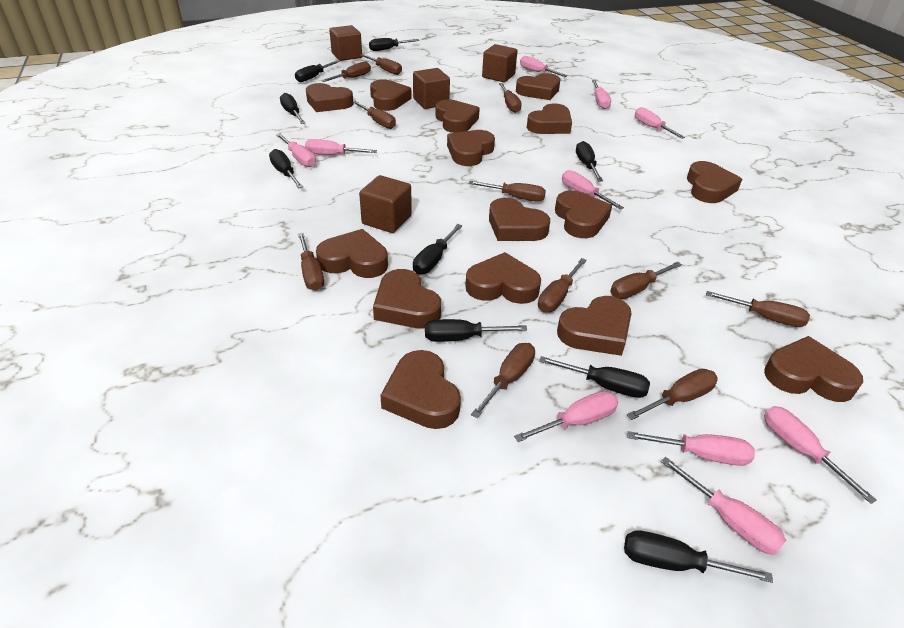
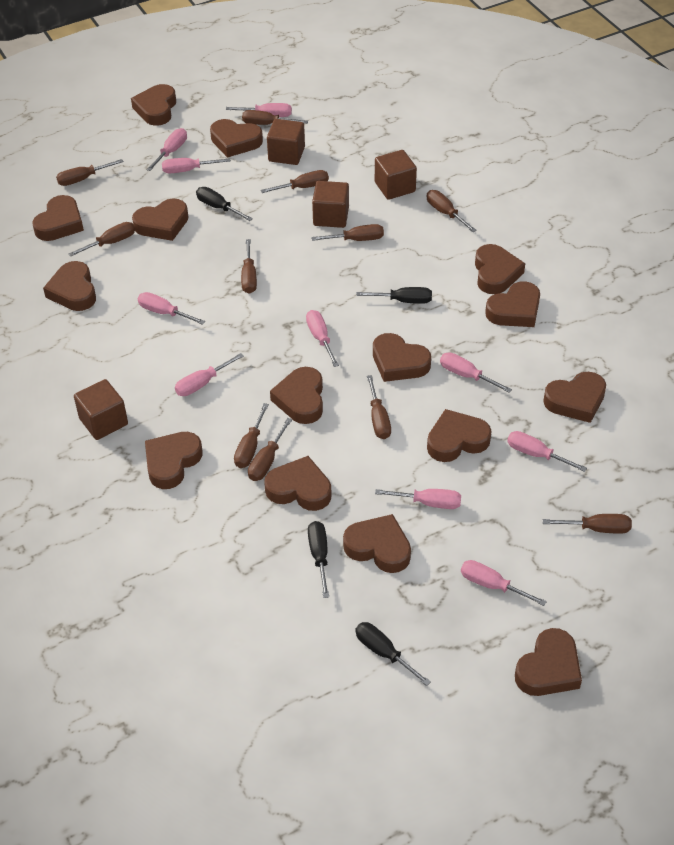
black screwdriver: 9 -> 4

